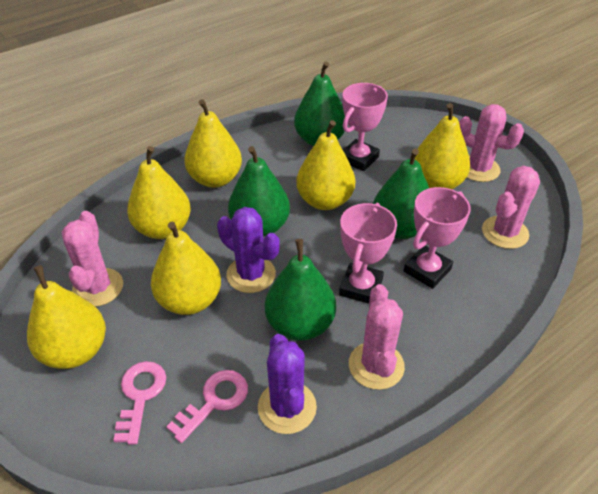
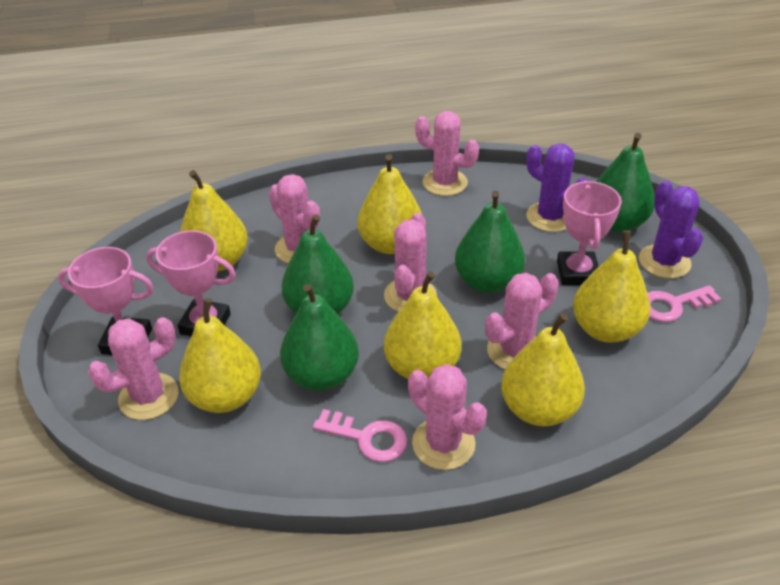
pink cactus: 4 -> 6

